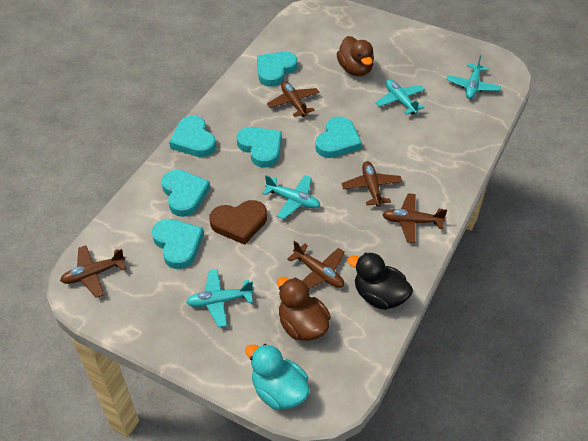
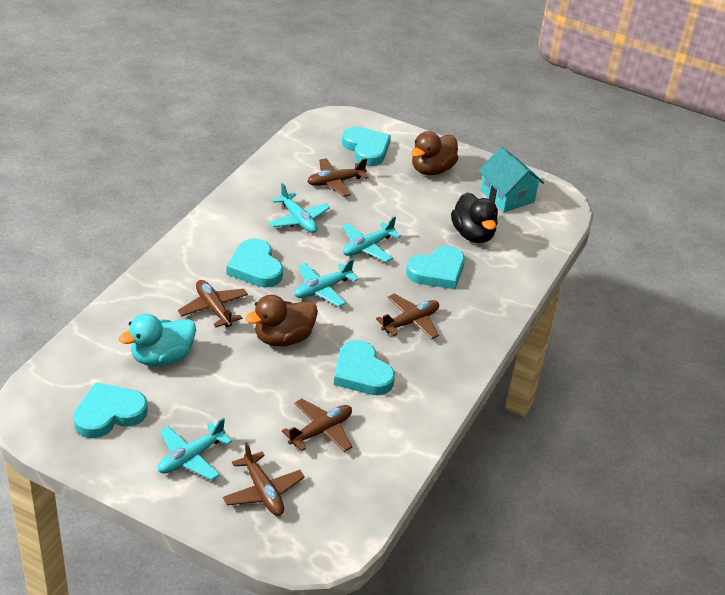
brown heart: 1 -> 0
turquoise heart: 6 -> 5
turquoise house: 0 -> 1

